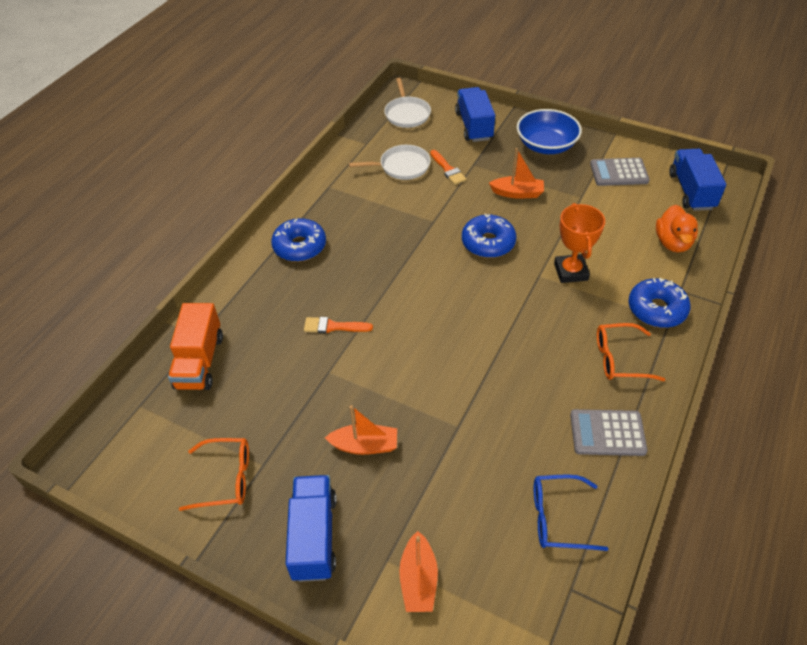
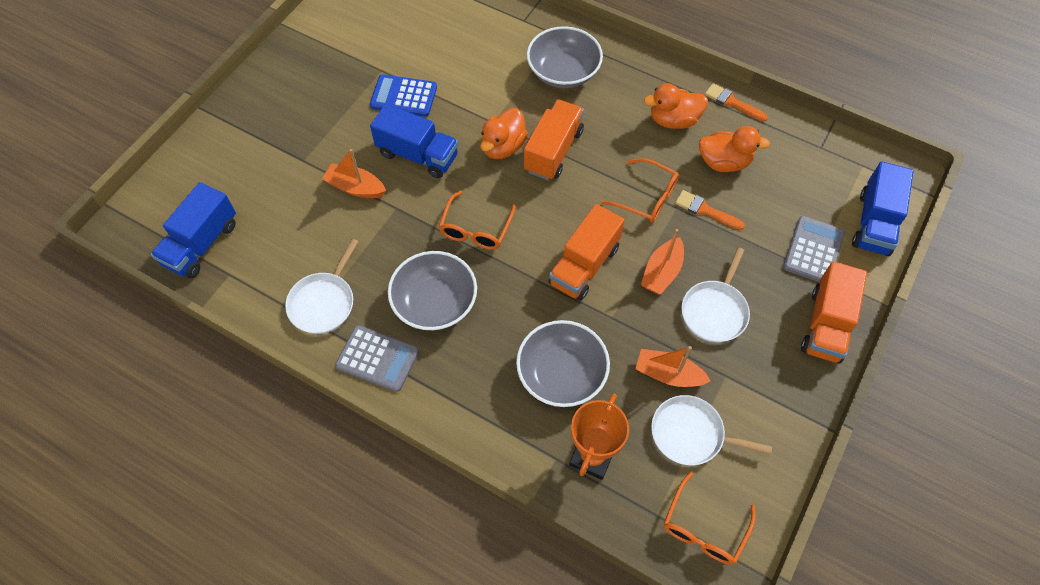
blue bowl: 1 -> 0
blue calculator: 0 -> 1
blue donut: 3 -> 0
blue glasses: 1 -> 0
grey bowl: 0 -> 3
orange duck: 1 -> 3
orange glasses: 2 -> 3
orange truck: 1 -> 3
white pan: 2 -> 3

